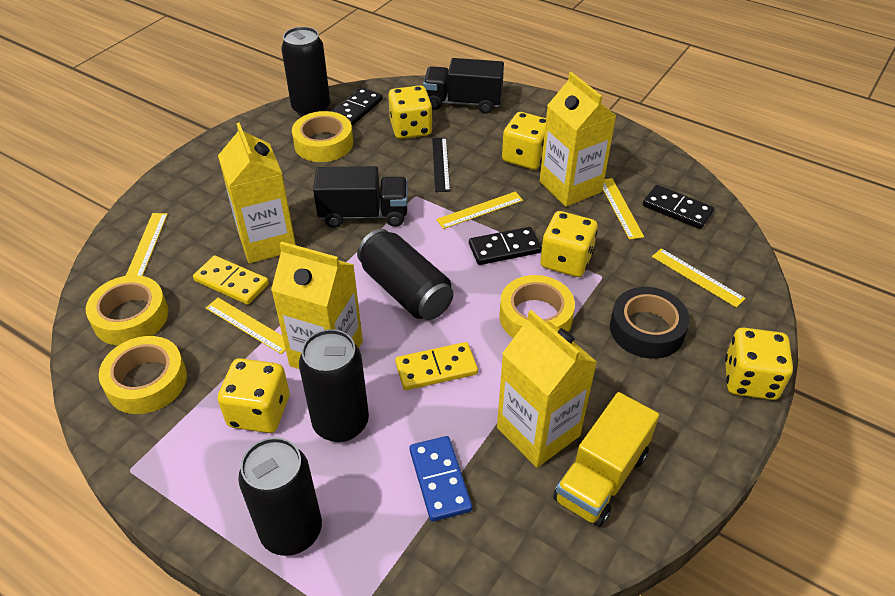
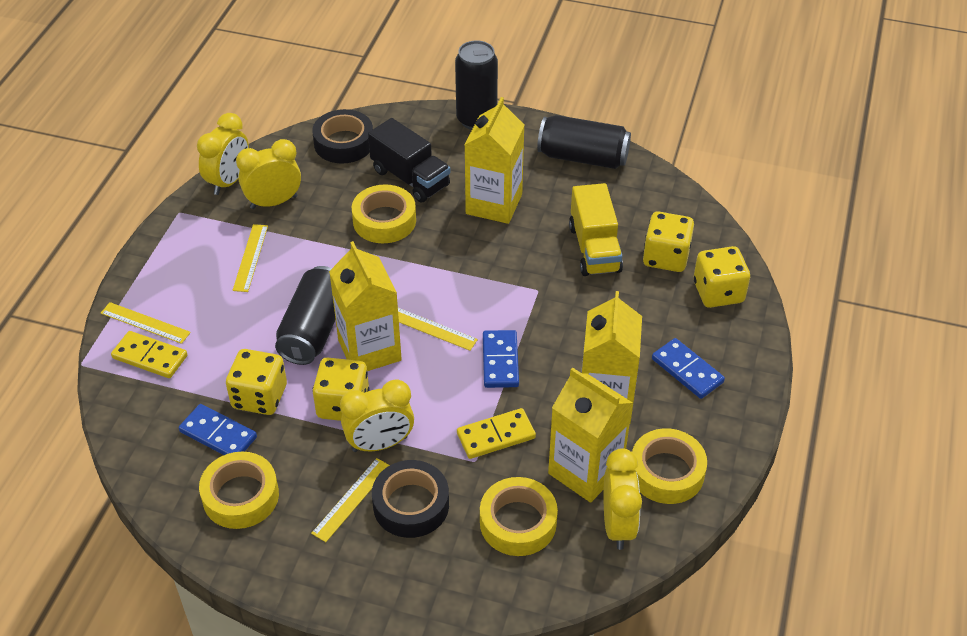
black can: 4 -> 3
black domino: 3 -> 0
black ruler: 1 -> 0
black tape: 1 -> 2
black truck: 2 -> 1
blue domino: 1 -> 3
yellow clock: 0 -> 4
yellow dice: 5 -> 4
yellow ruler: 5 -> 4

